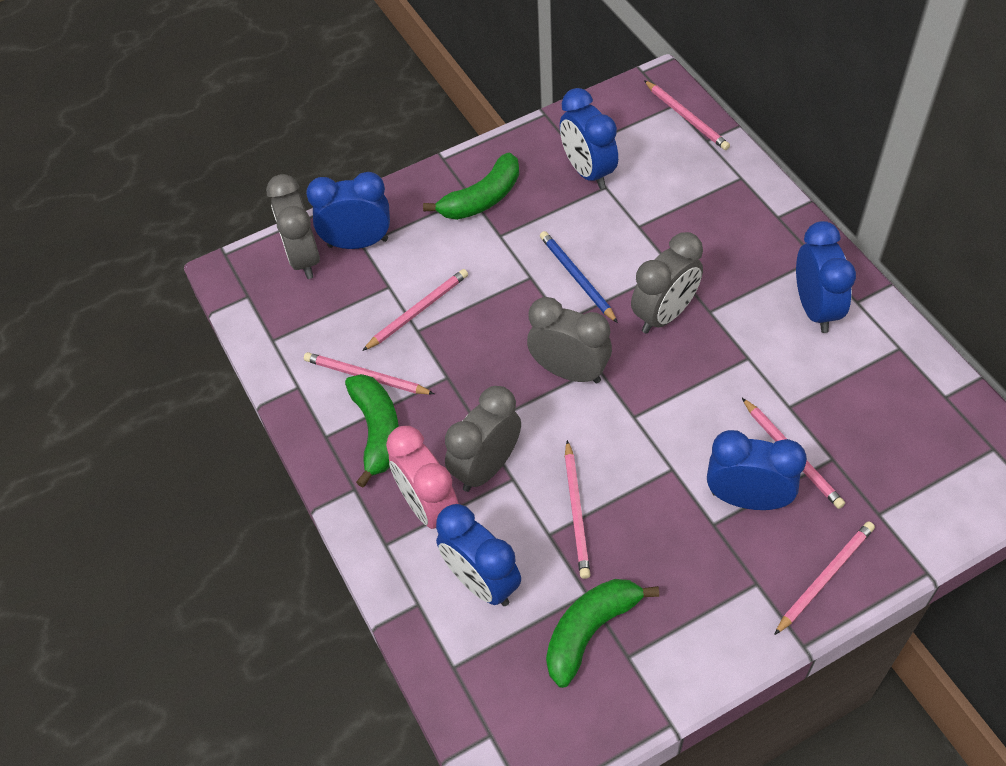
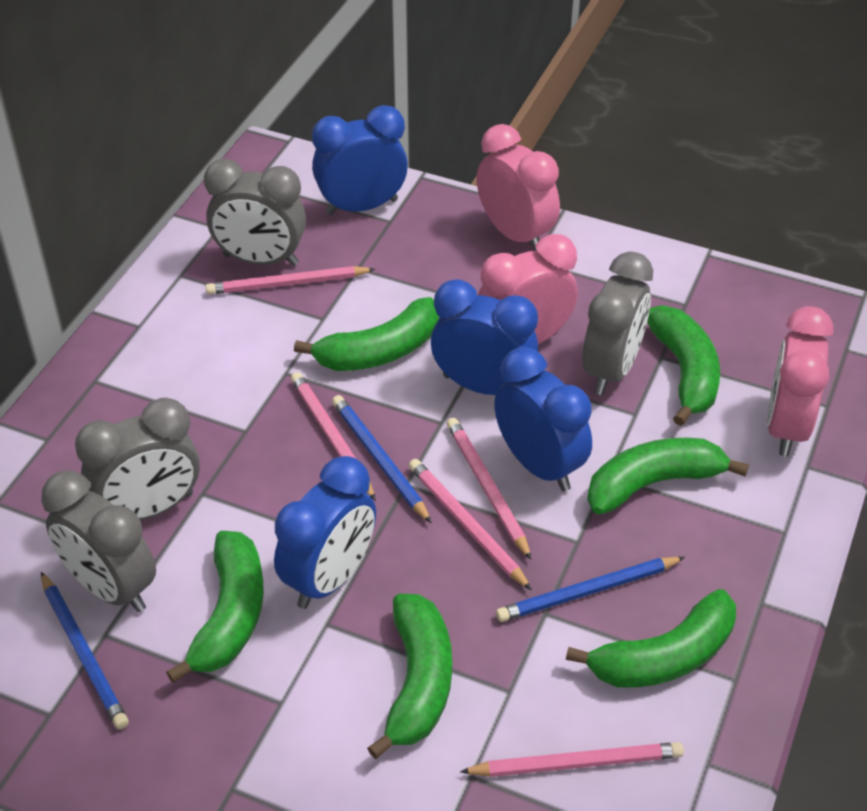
blue clock: 5 -> 4
blue pencil: 1 -> 3
green banana: 3 -> 6
pink clock: 1 -> 3
pink pencil: 6 -> 5

